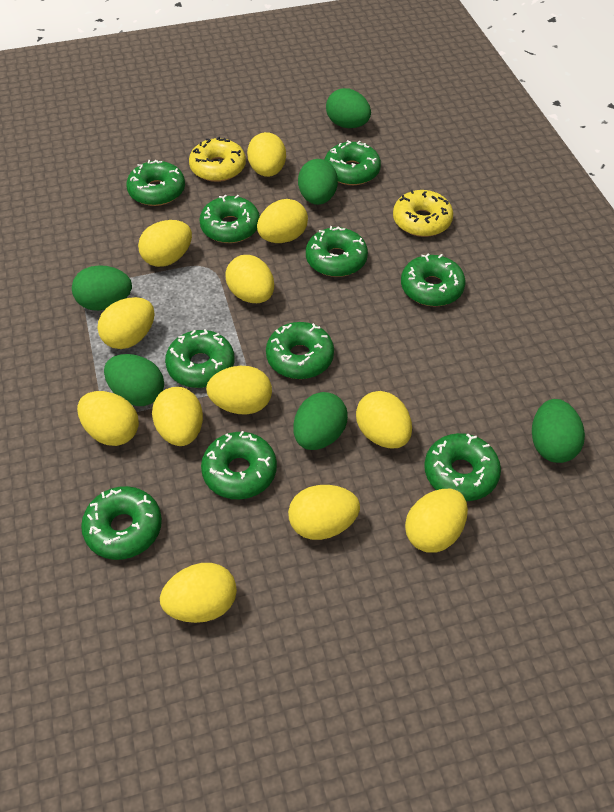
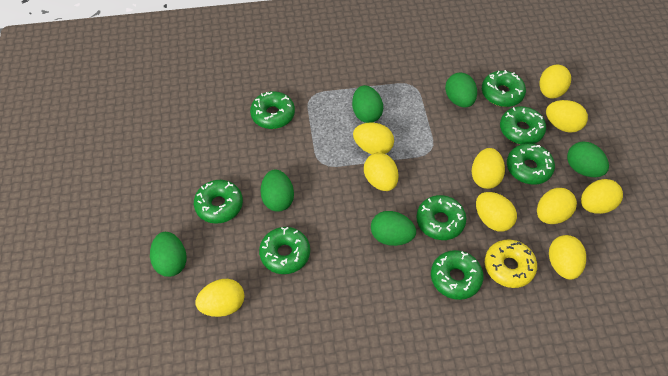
green donut: 10 -> 8
yellow donut: 2 -> 1
yellow egg: 12 -> 10

